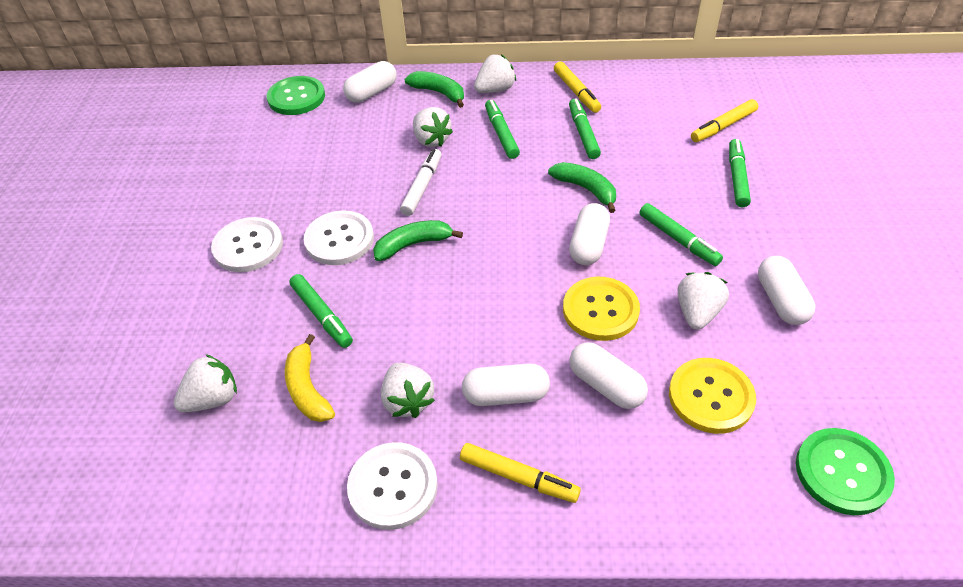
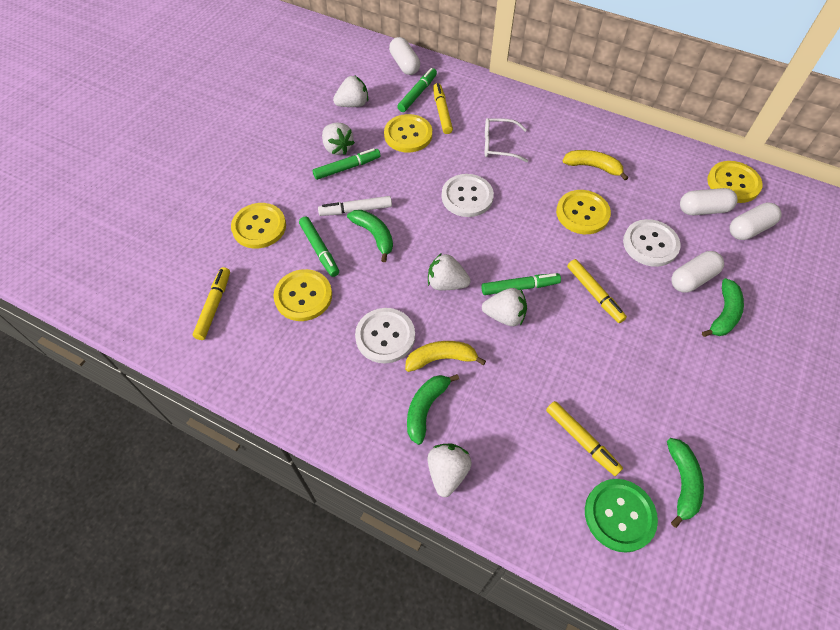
green banana: 3 -> 4
green button: 2 -> 1
green marker: 5 -> 4
white capsule: 5 -> 4
white glasses: 0 -> 1
yellow banana: 1 -> 2
yellow button: 2 -> 5
yellow marker: 3 -> 4

